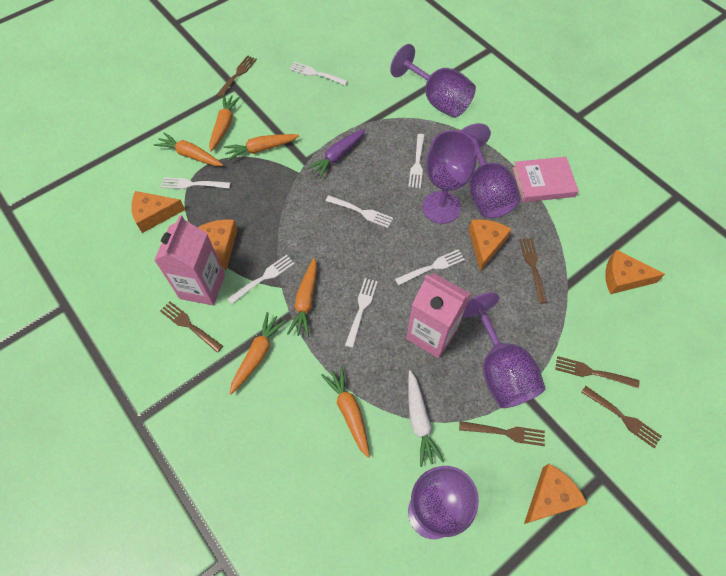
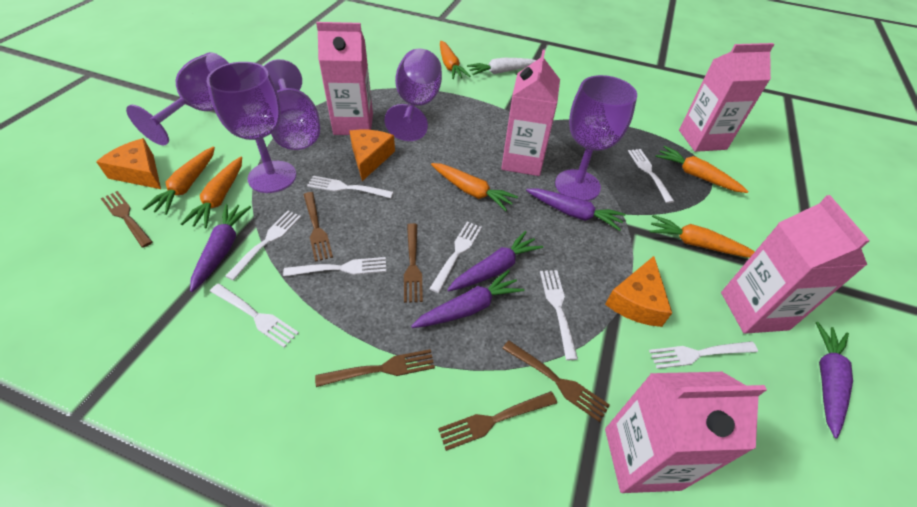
orange cheese: 5 -> 3
pink book: 1 -> 0
pink carton: 2 -> 5
purple carrot: 1 -> 5
white fork: 7 -> 8

